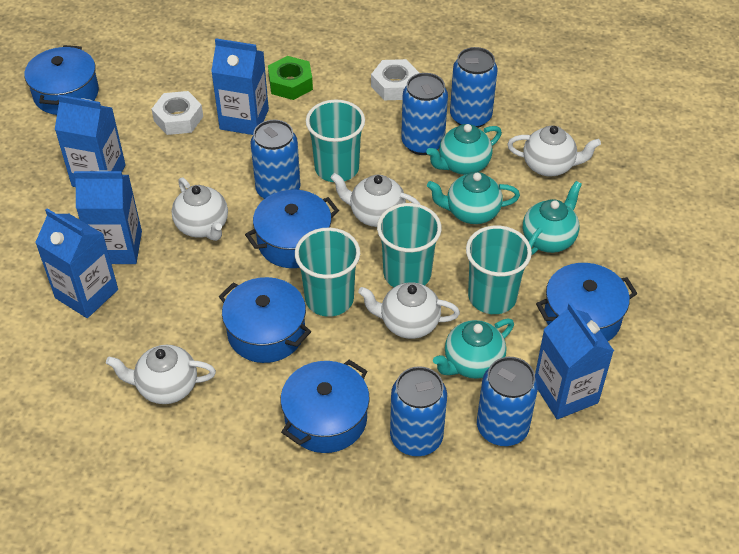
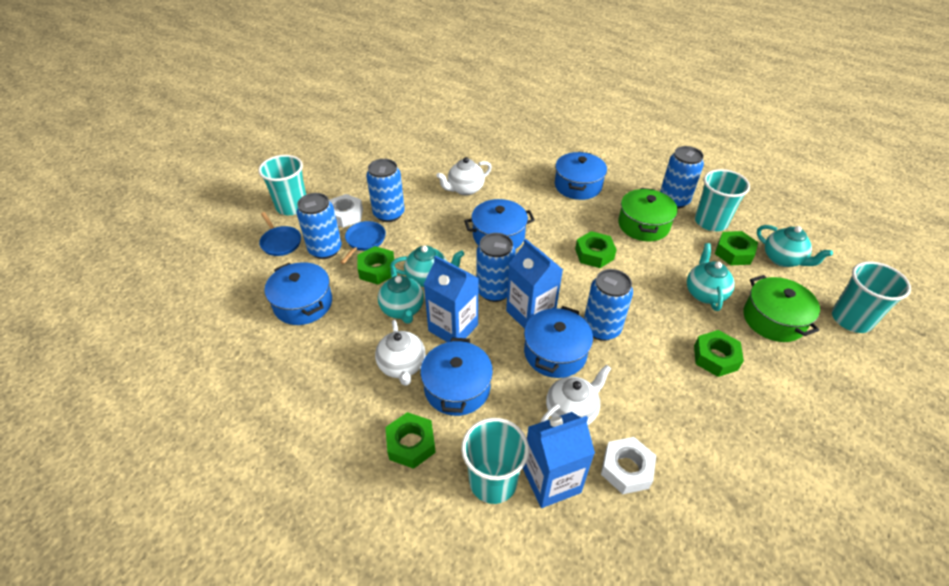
blue carton: 5 -> 3
blue pan: 0 -> 2
green nut: 1 -> 5
green pot: 0 -> 2
white teapot: 5 -> 3

